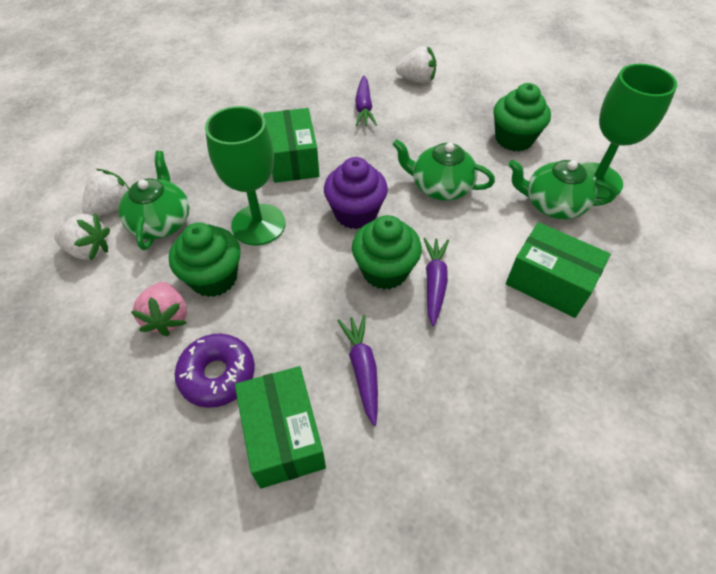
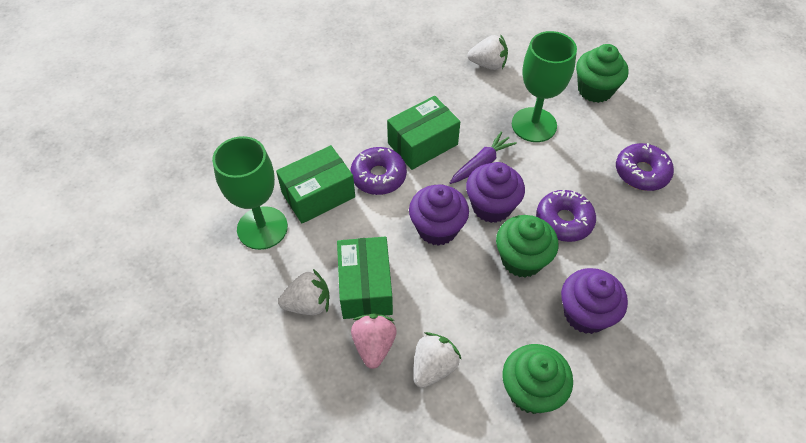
green teapot: 3 -> 0
purple carrot: 3 -> 1
purple cupcake: 1 -> 3
purple donut: 1 -> 3

